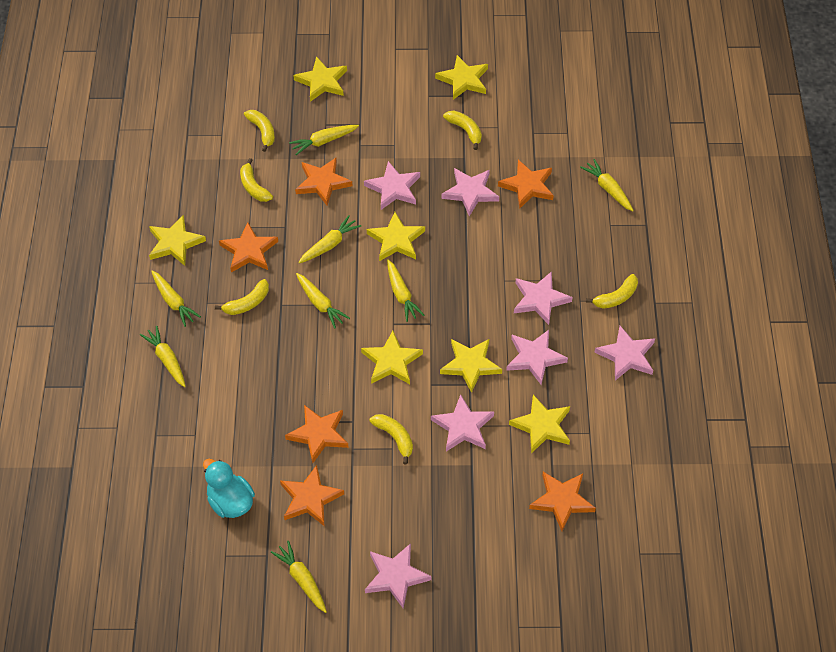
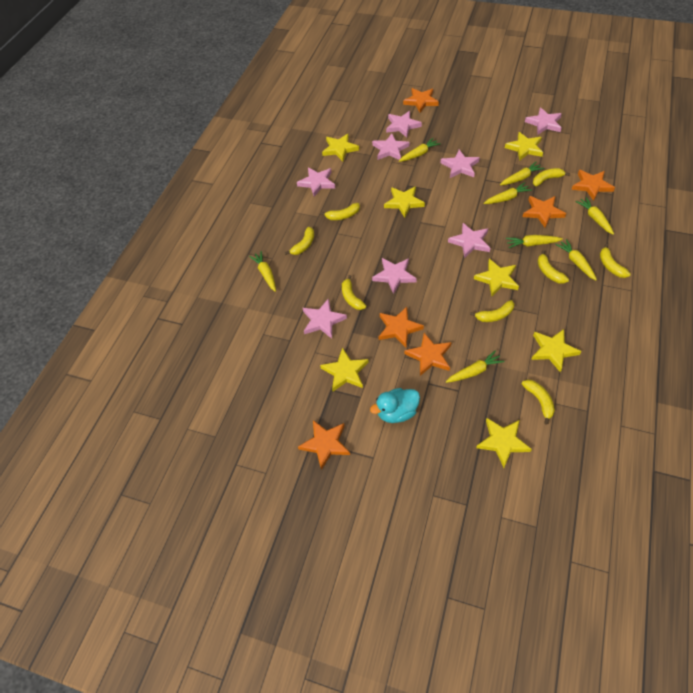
pink star: 7 -> 8
yellow banana: 6 -> 8

